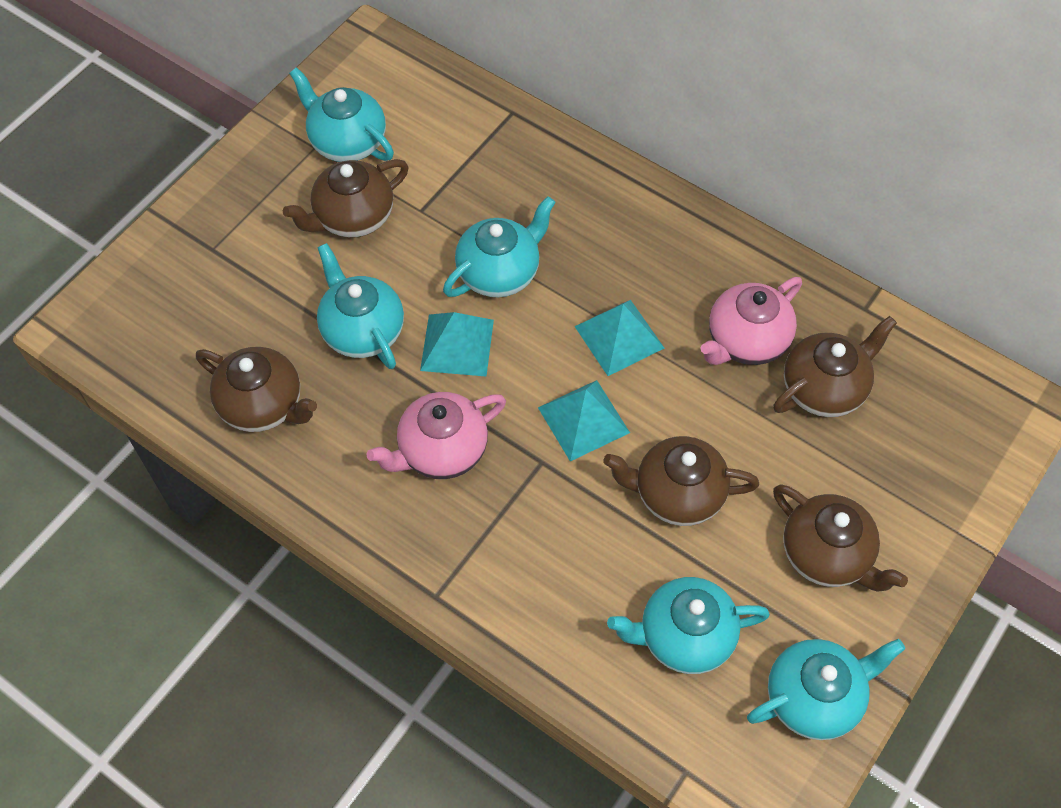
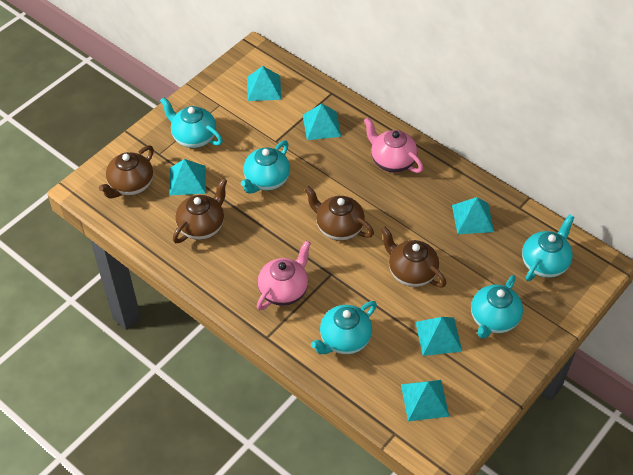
brown teapot: 5 -> 4
turquoise pyramid: 3 -> 6

